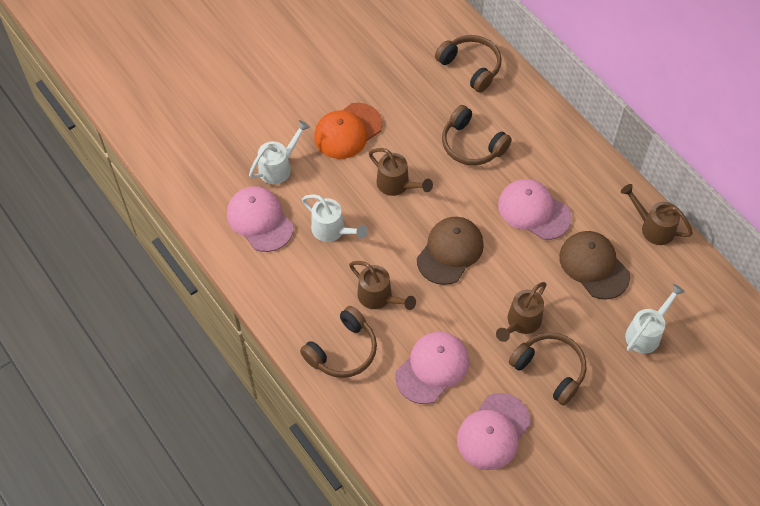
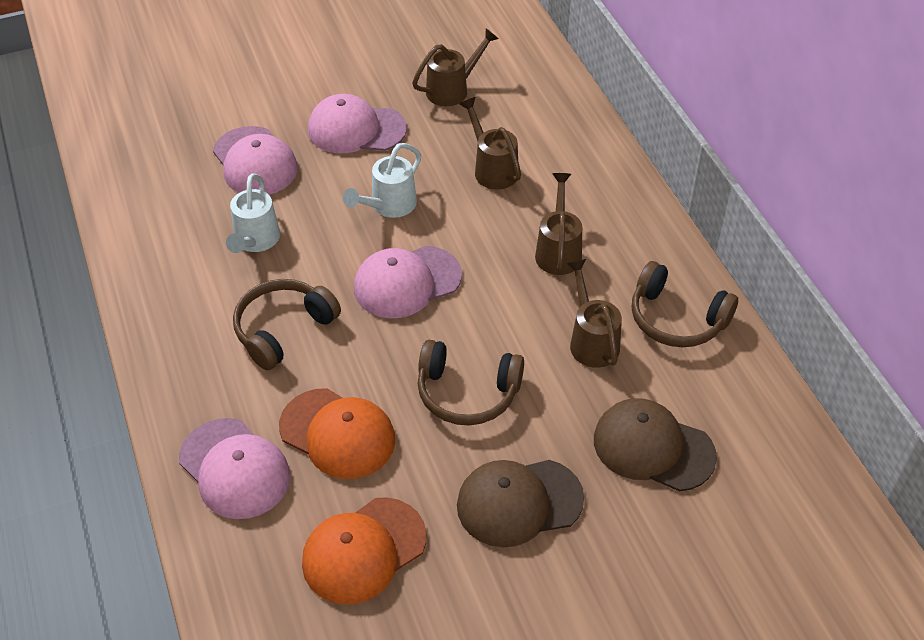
brown headphones: 4 -> 3
orange cap: 1 -> 2
white watering can: 3 -> 2

